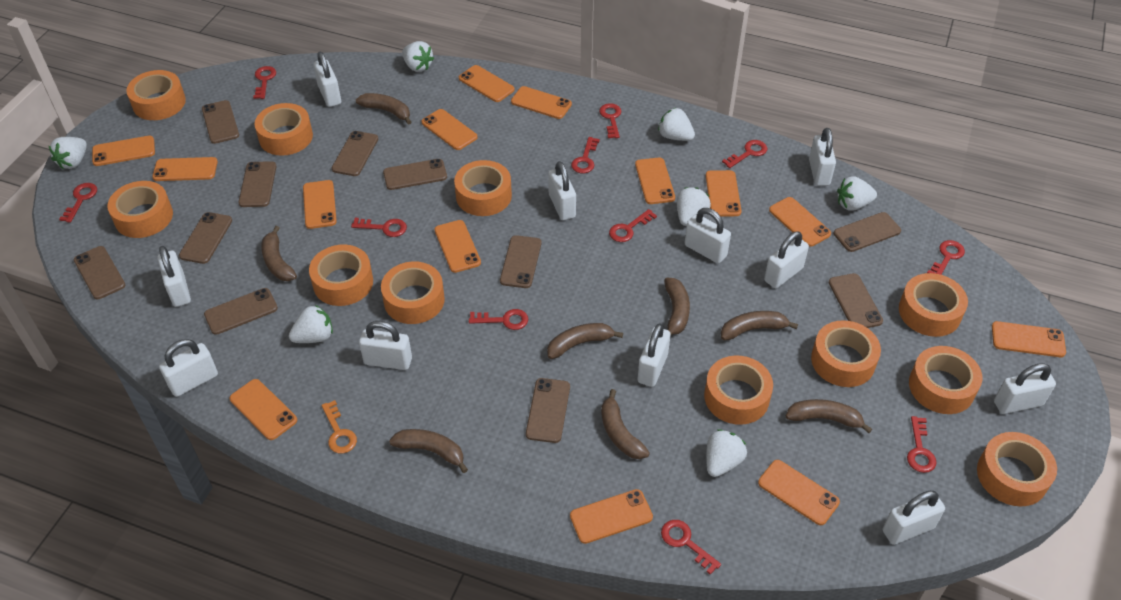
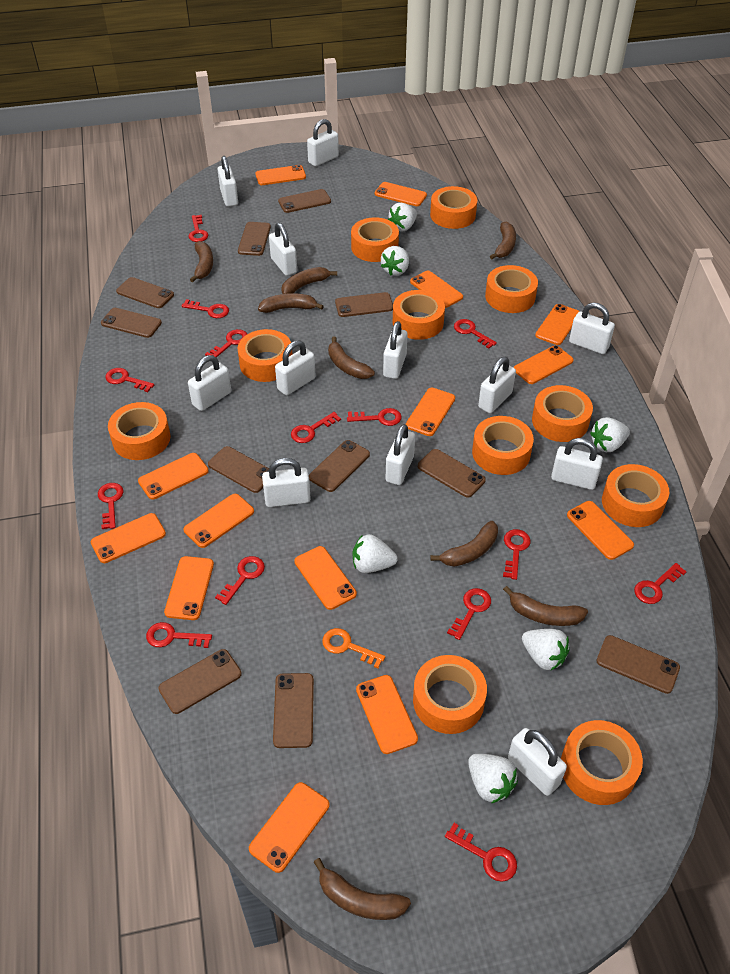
red key: 11 -> 14
white padlock: 11 -> 12
white strawberry: 7 -> 6

